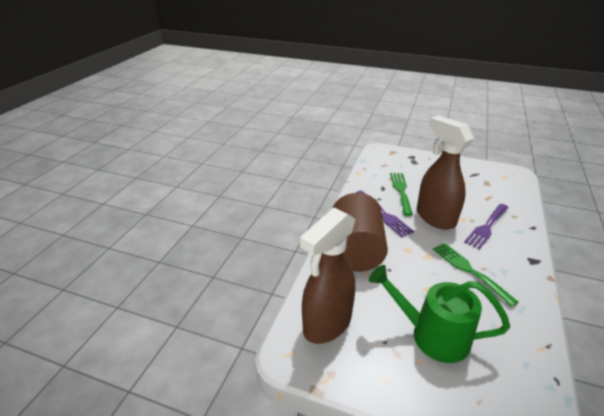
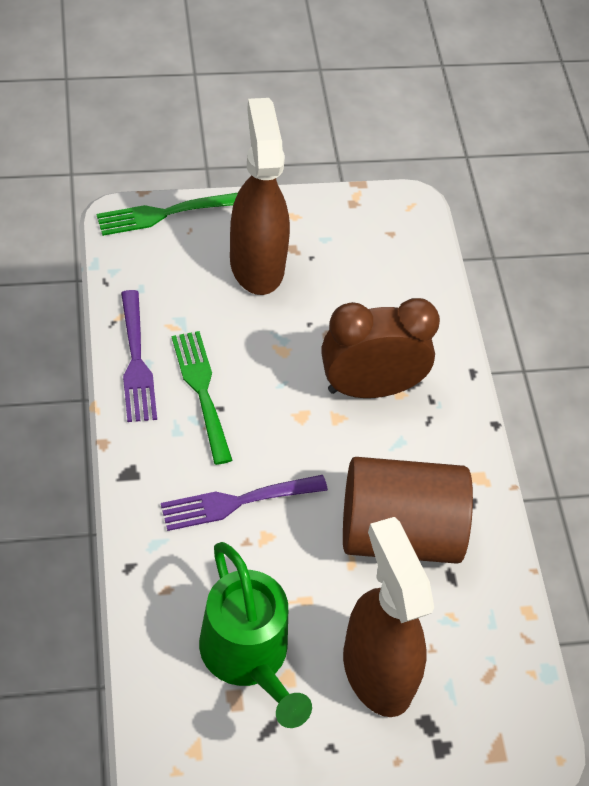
brown clock: 0 -> 1

